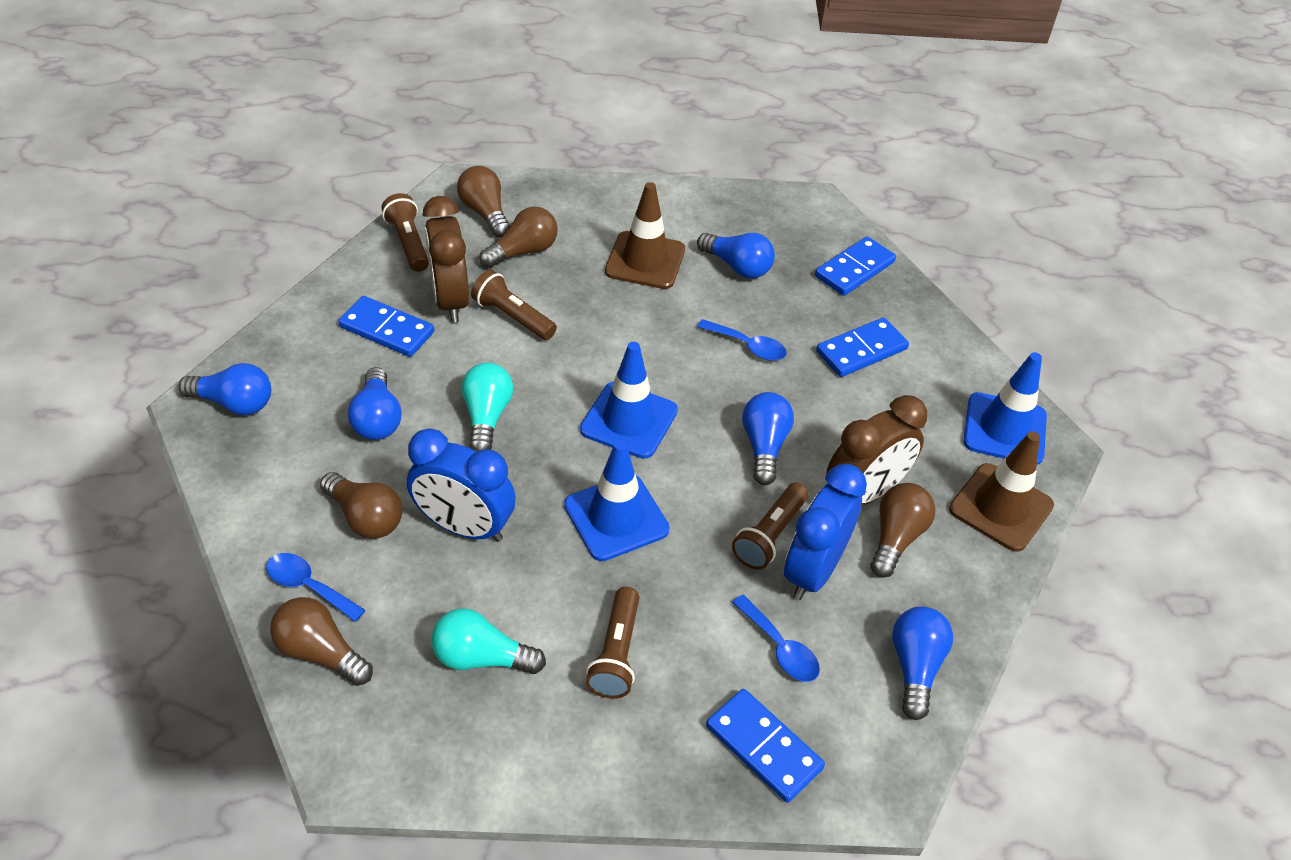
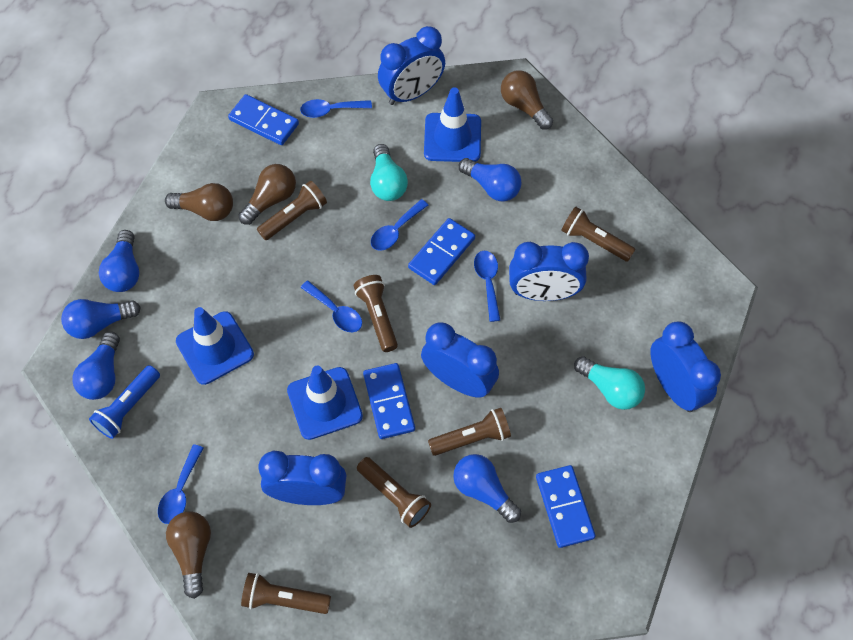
blue clock: 2 -> 5
blue flashlight: 0 -> 1
blue spoon: 3 -> 5
brown clock: 2 -> 0
brown flashlight: 4 -> 6
brown light bulb: 5 -> 4
brown traffic cone: 2 -> 0

